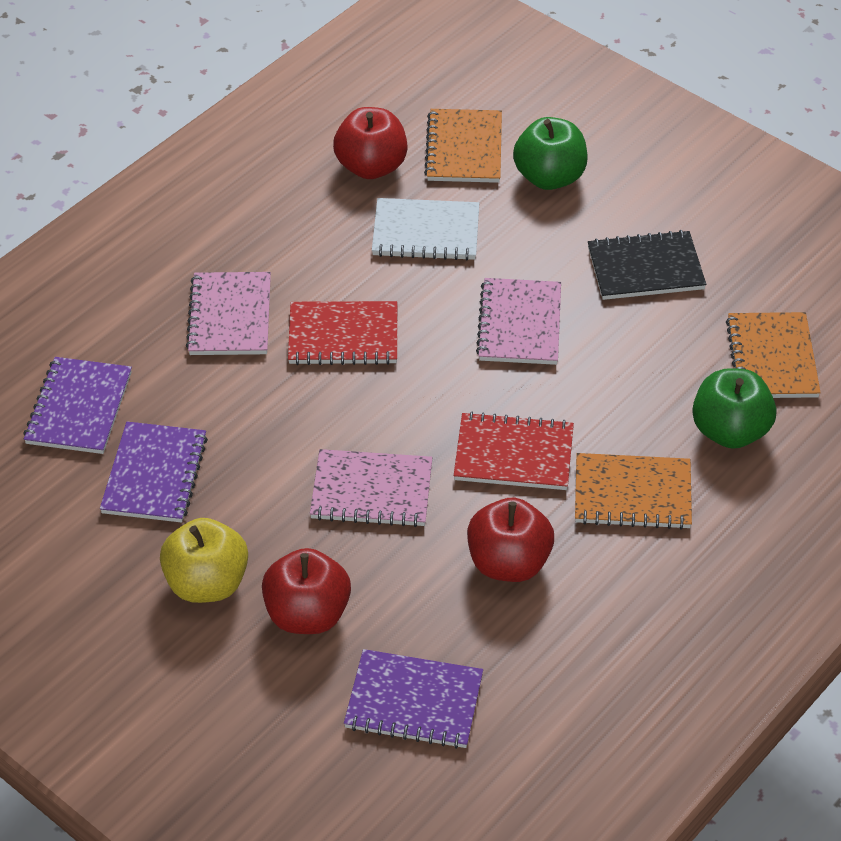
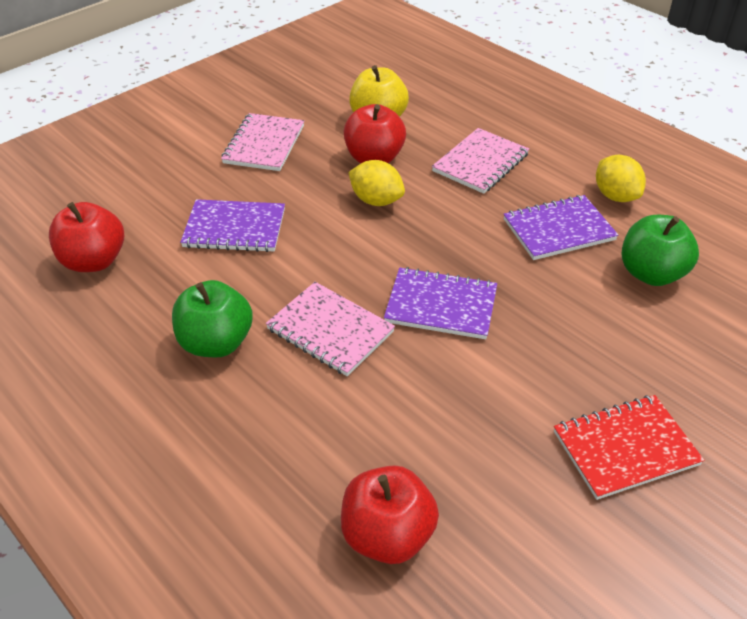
black notebook: 1 -> 0
orange notebook: 3 -> 0
red notebook: 2 -> 1
white notebook: 1 -> 0
yellow lemon: 0 -> 2

